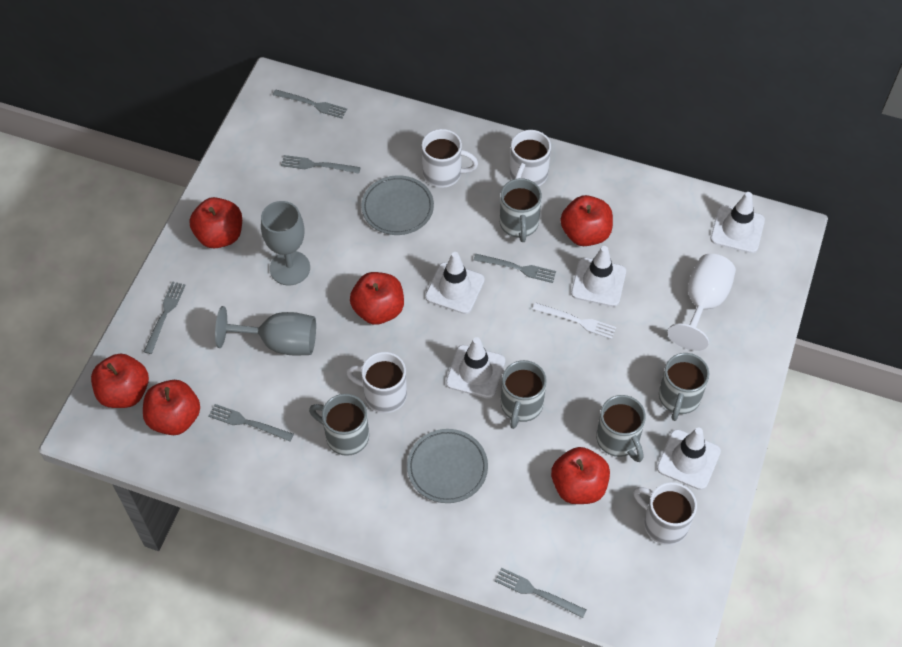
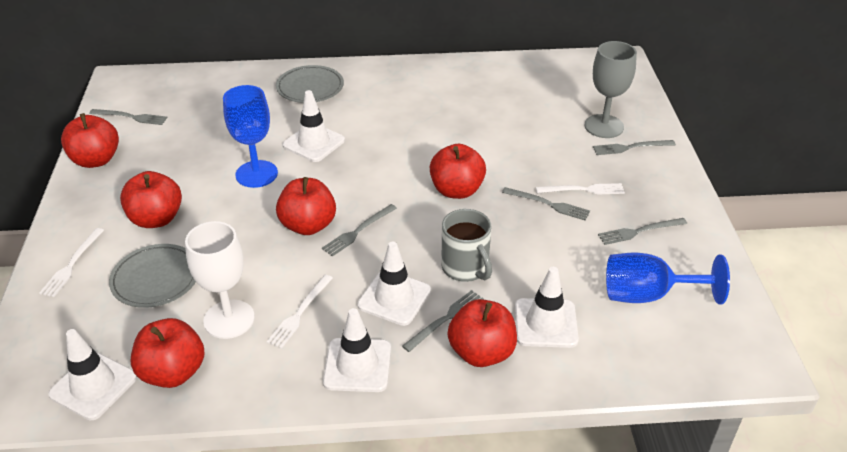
blue goblet: 0 -> 2
grey goblet: 2 -> 1
grey mug: 5 -> 1
white fork: 1 -> 3
white mug: 4 -> 0

